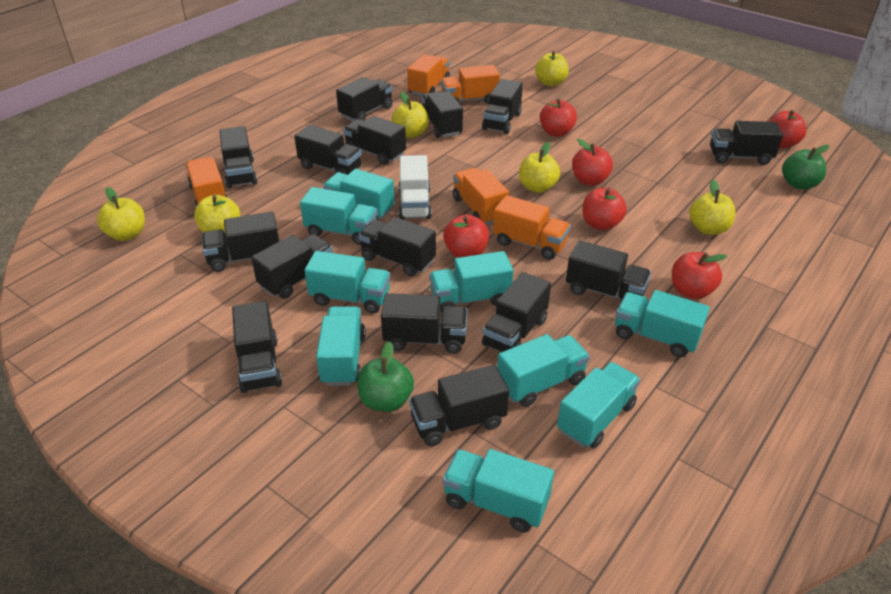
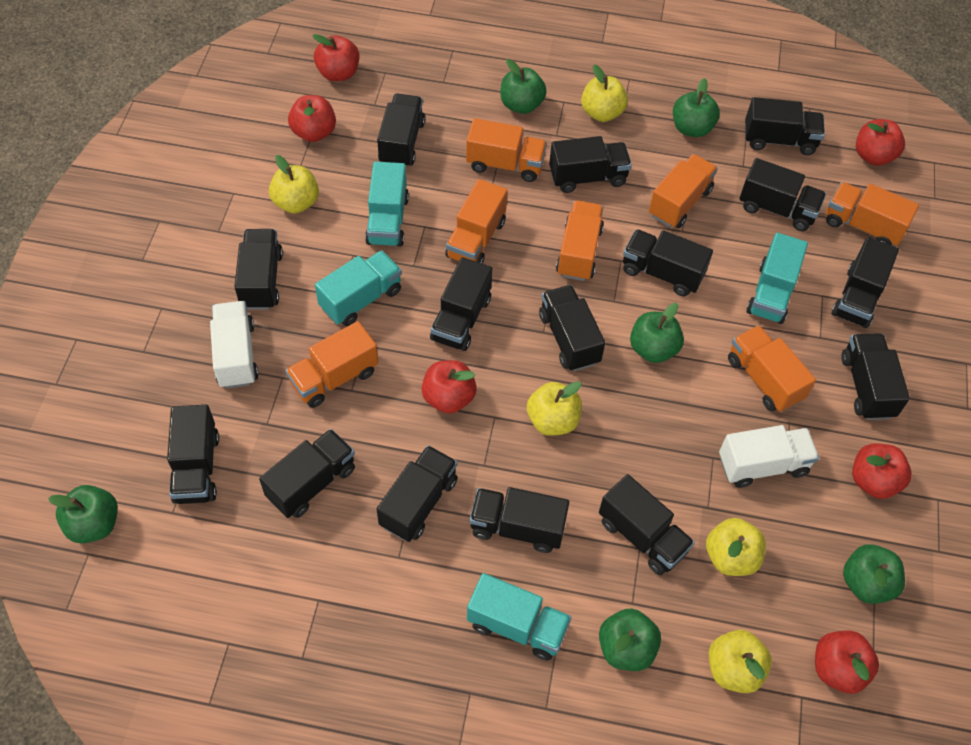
green apple: 2 -> 6
orange truck: 5 -> 7
turquoise truck: 9 -> 4
white truck: 1 -> 2
yellow apple: 6 -> 5

